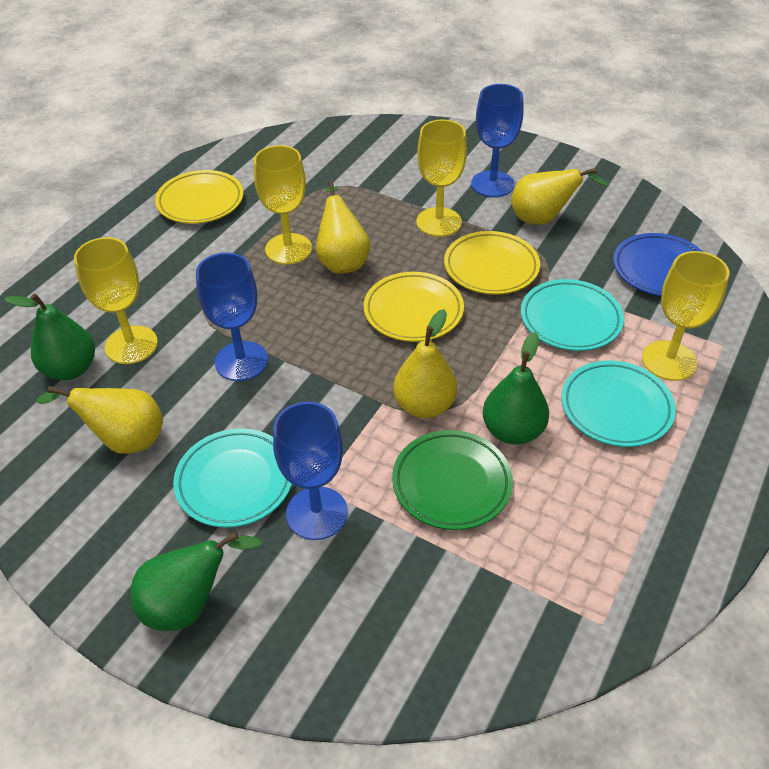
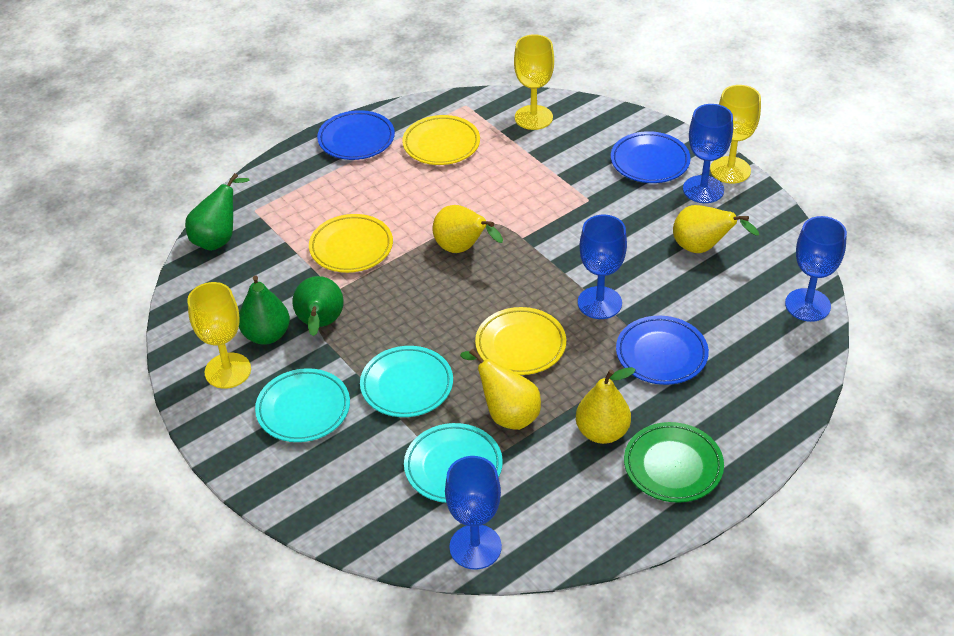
blue goblet: 3 -> 4
blue plate: 1 -> 3
yellow goblet: 4 -> 3

